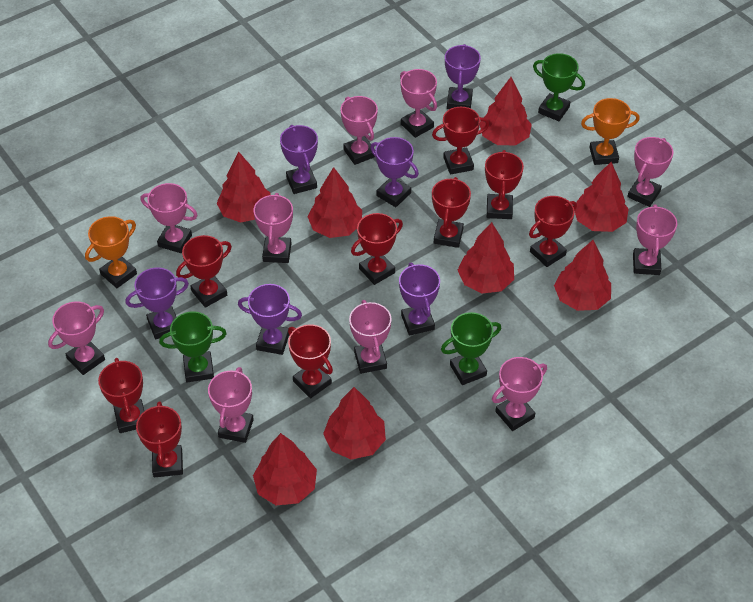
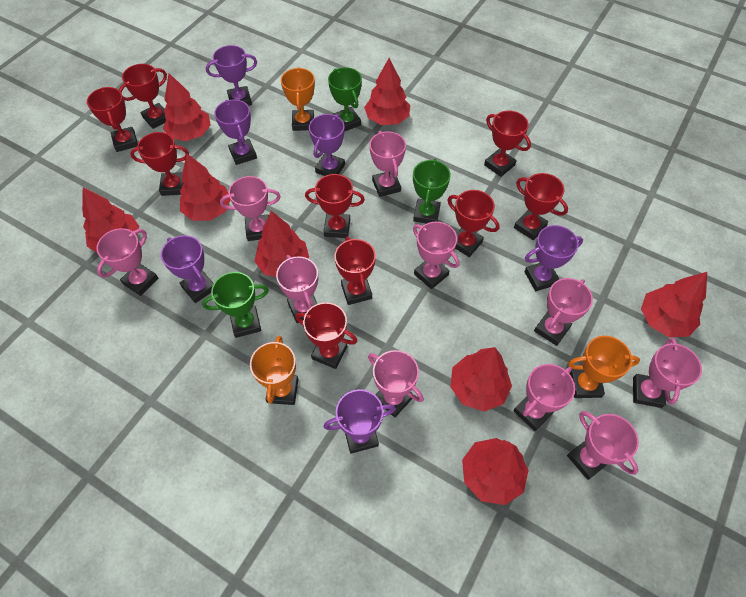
orange trophy: 2 -> 3

